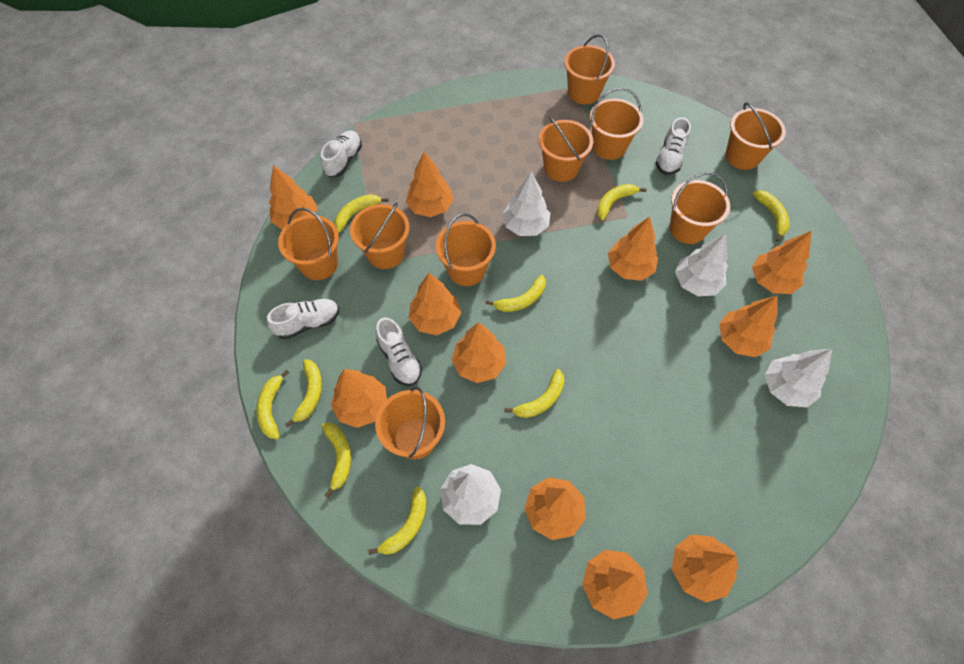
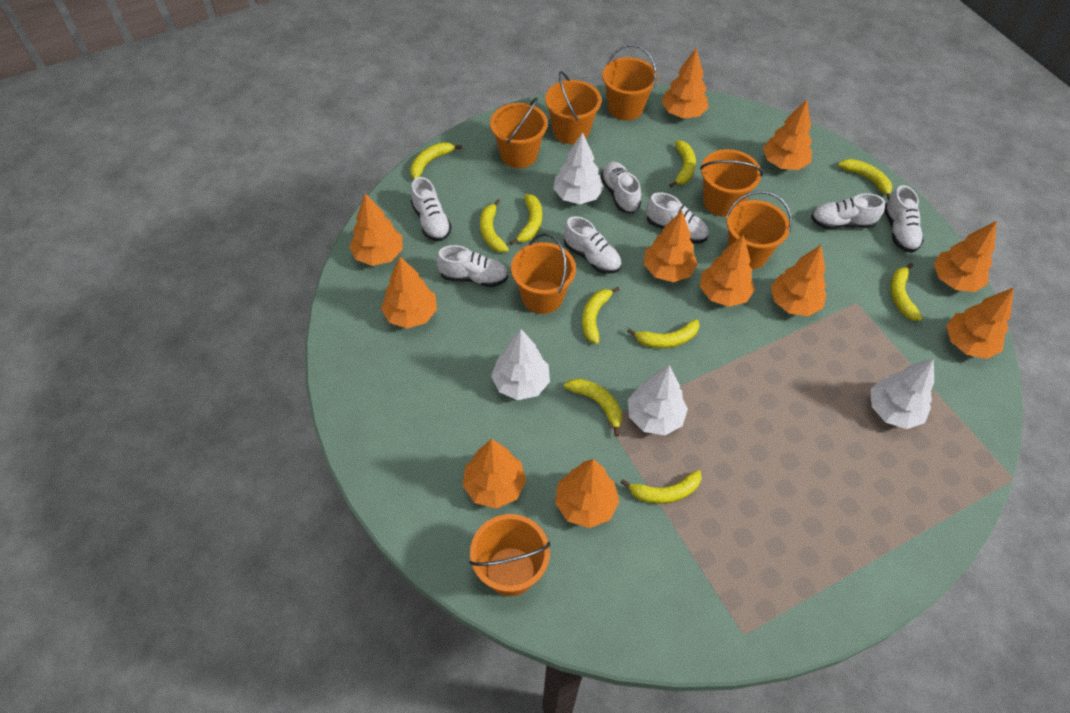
orange bucket: 9 -> 7
white shoe: 4 -> 7
yellow banana: 9 -> 10

